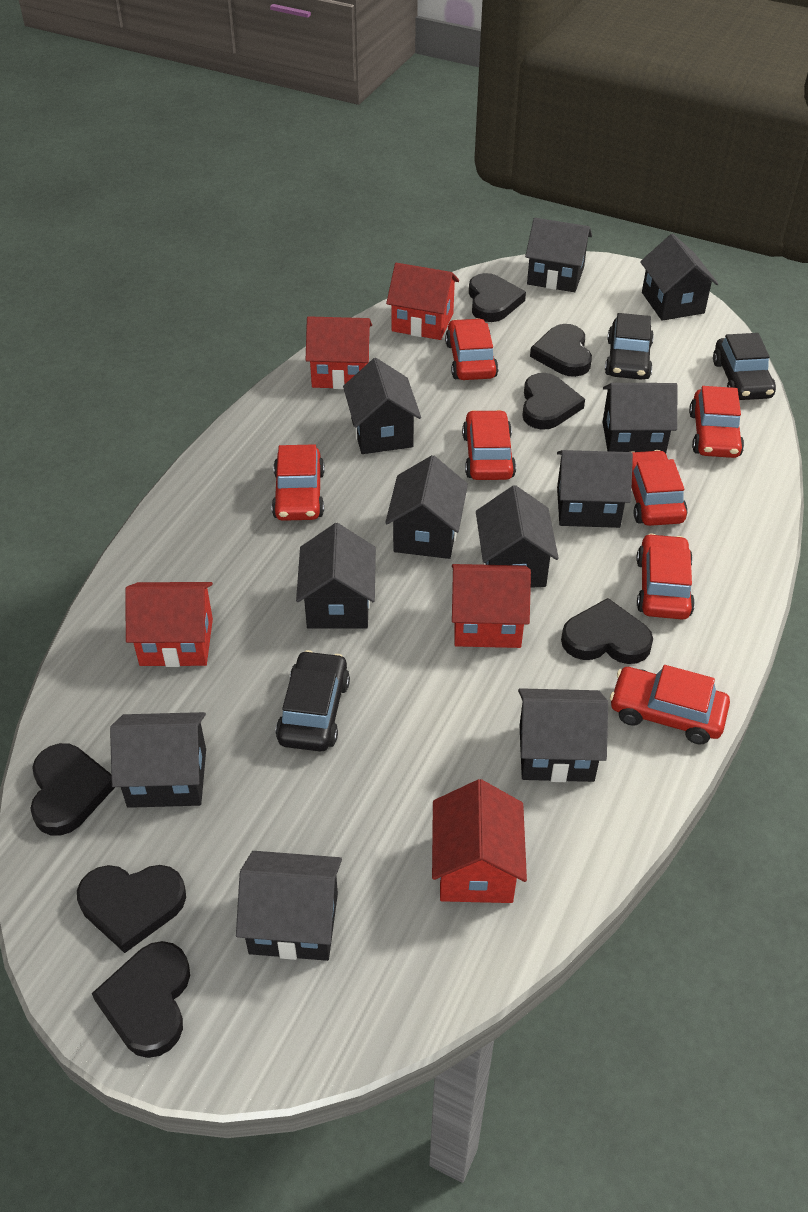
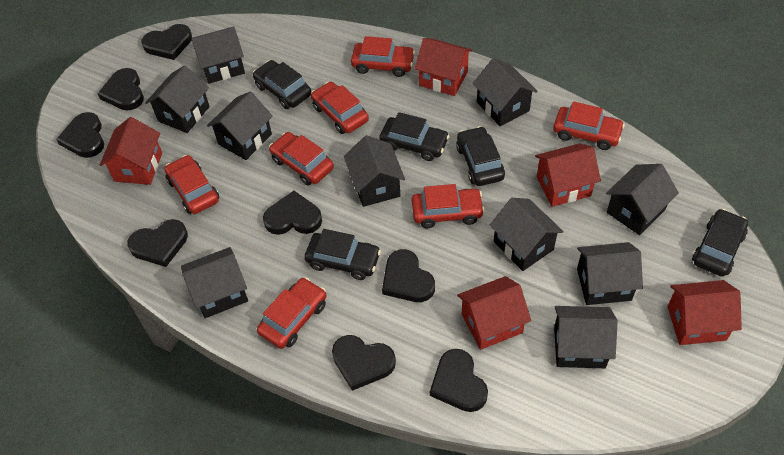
black car: 3 -> 5
black heart: 7 -> 8
black house: 11 -> 10

